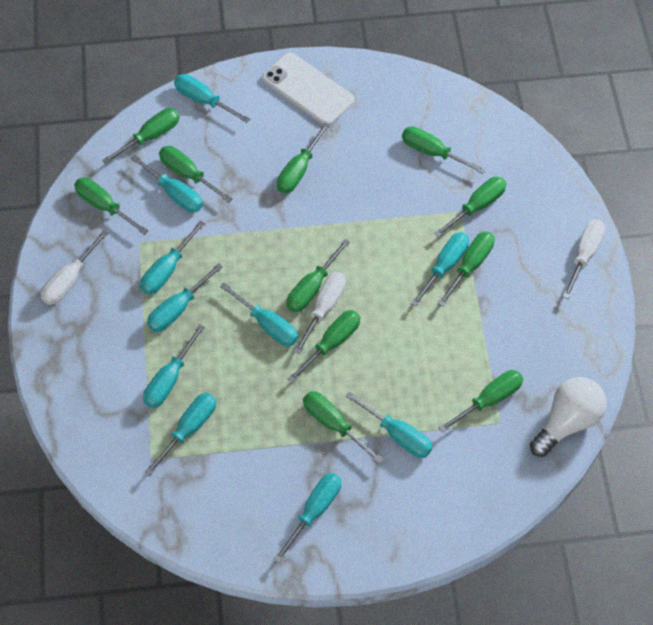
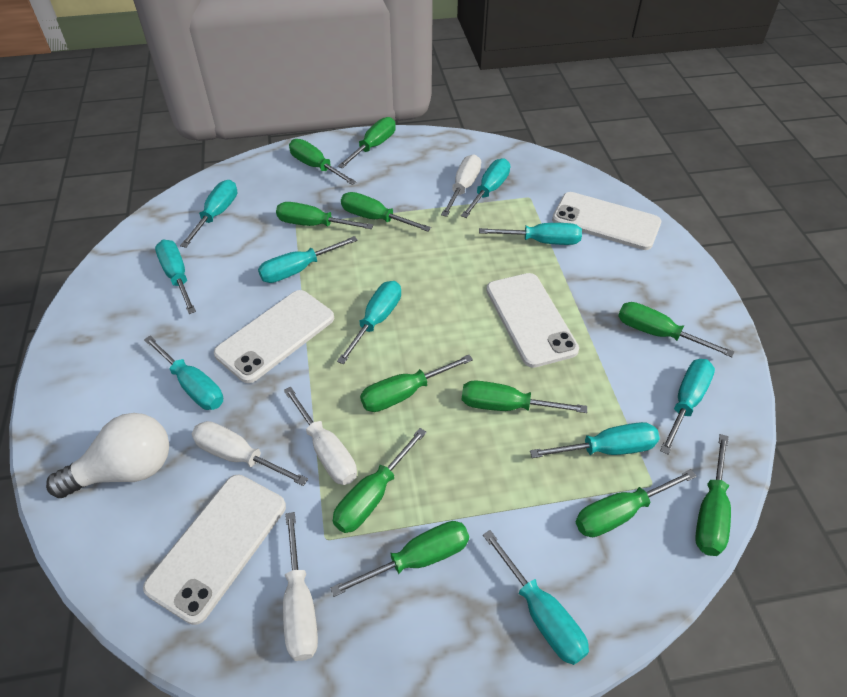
white phone: 1 -> 4
white screwdriver: 3 -> 4

